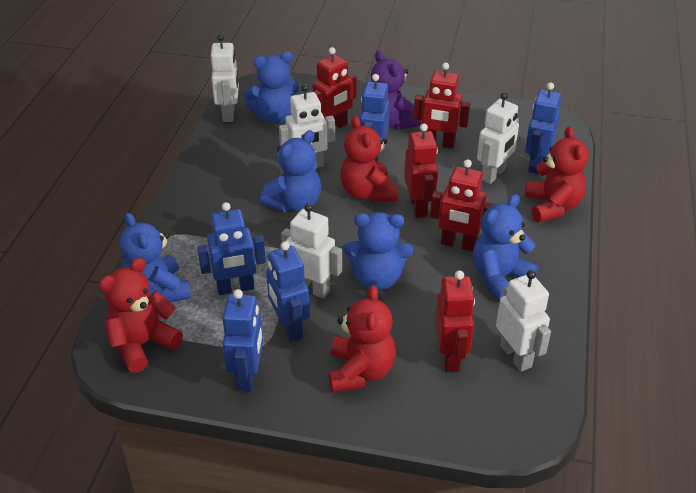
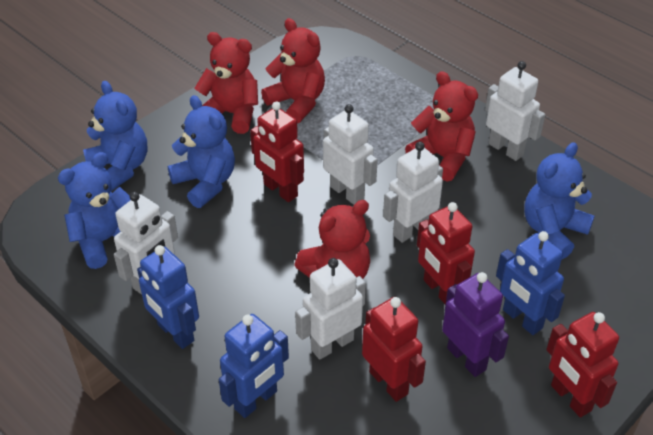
blue robot: 5 -> 3
blue teddy bear: 5 -> 4
purple robot: 0 -> 1
purple teddy bear: 1 -> 0
red robot: 5 -> 4

